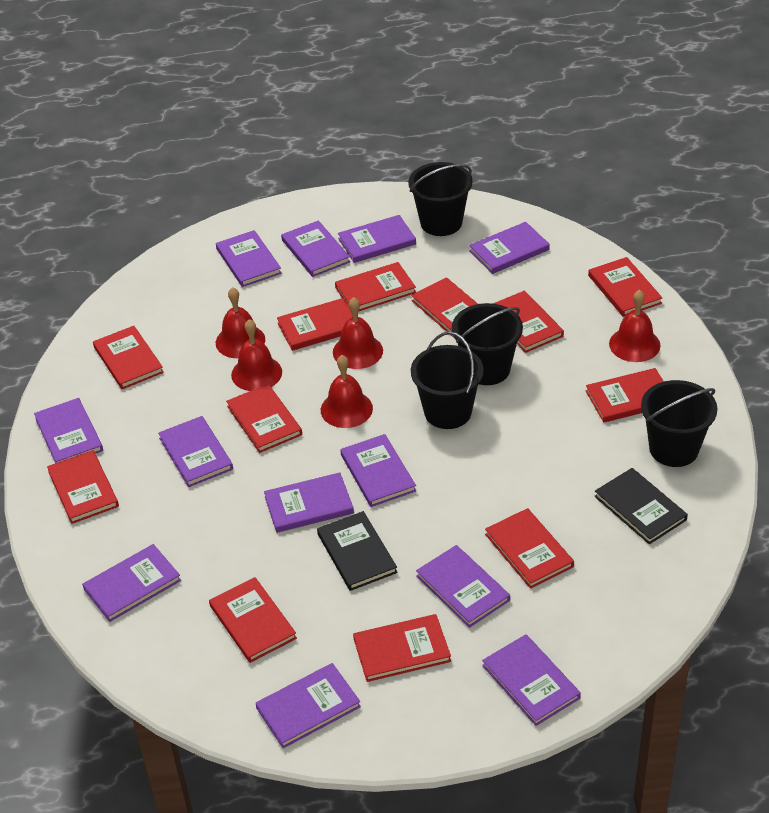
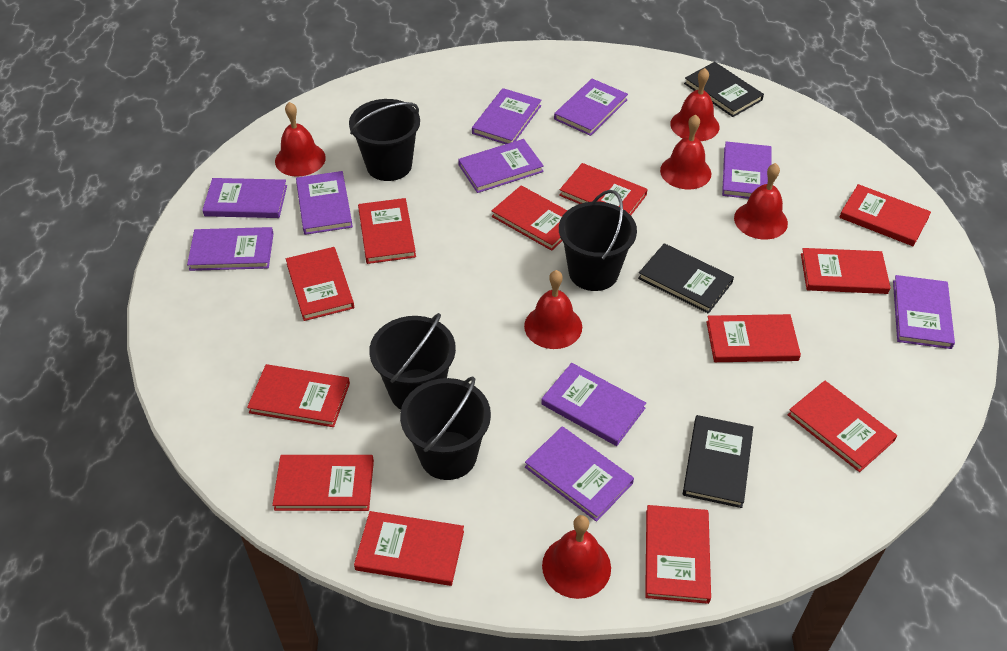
black book: 2 -> 3
purple book: 12 -> 10
red bell: 5 -> 6

